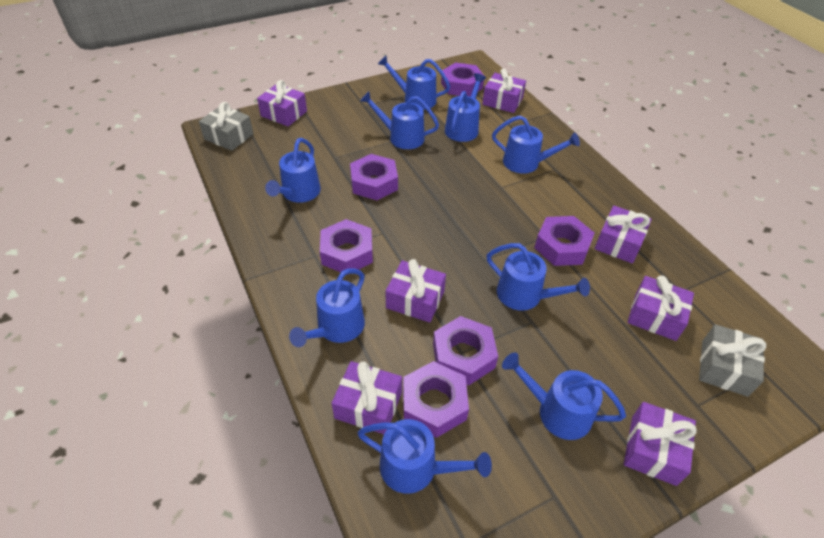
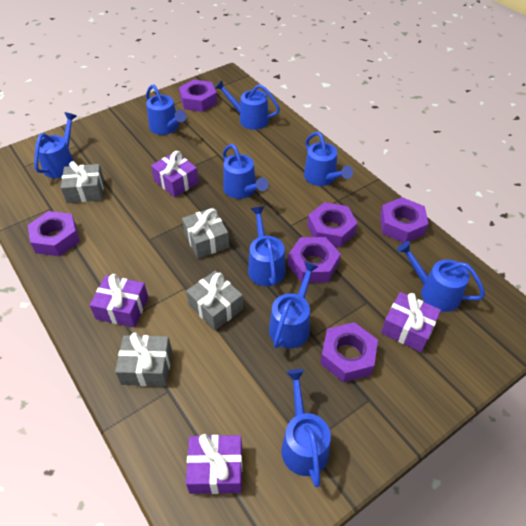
grey gift: 2 -> 4
purple gift: 7 -> 4

